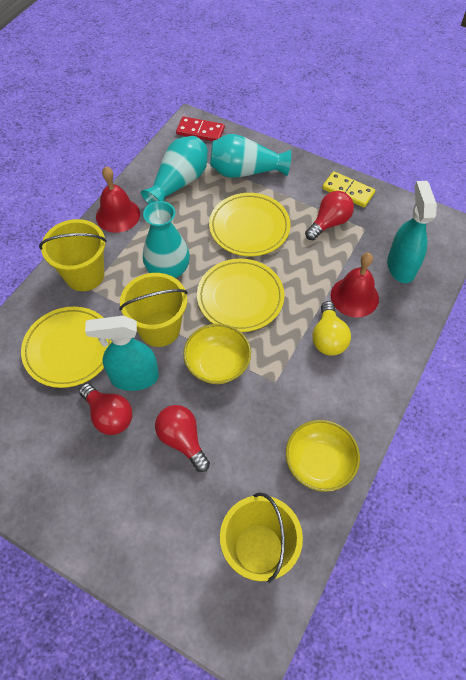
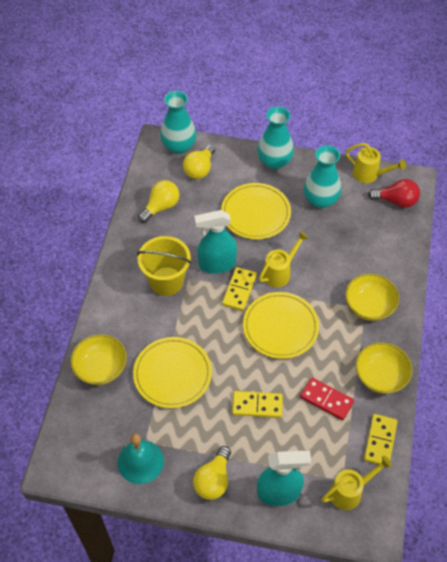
red bell: 2 -> 0
red light bulb: 3 -> 1
turquoise bell: 0 -> 1
yellow bowl: 2 -> 3
yellow bucket: 3 -> 1
yellow domino: 1 -> 3
yellow light bulb: 1 -> 3
yellow watering can: 0 -> 3

